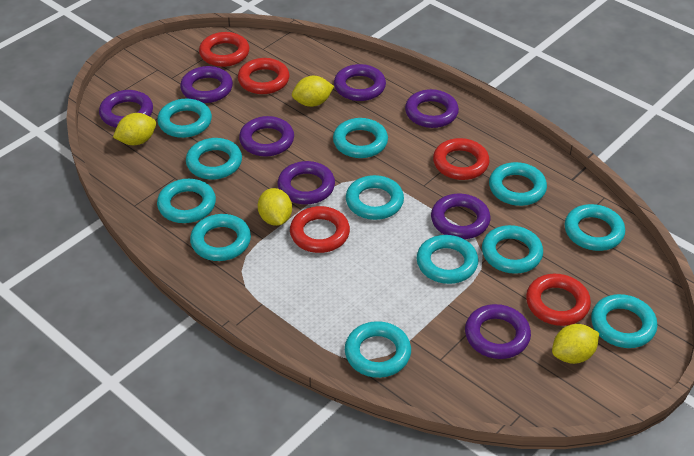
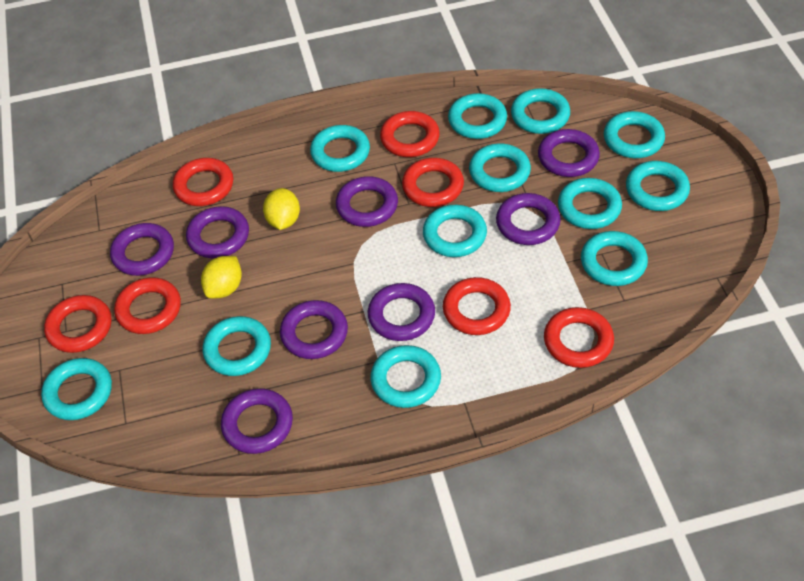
red ring: 5 -> 7
yellow lemon: 4 -> 2

